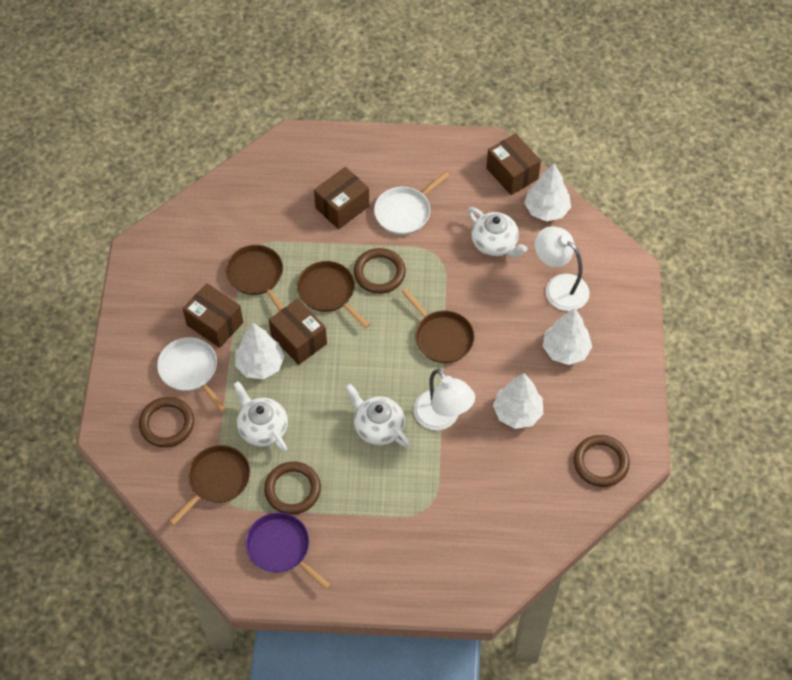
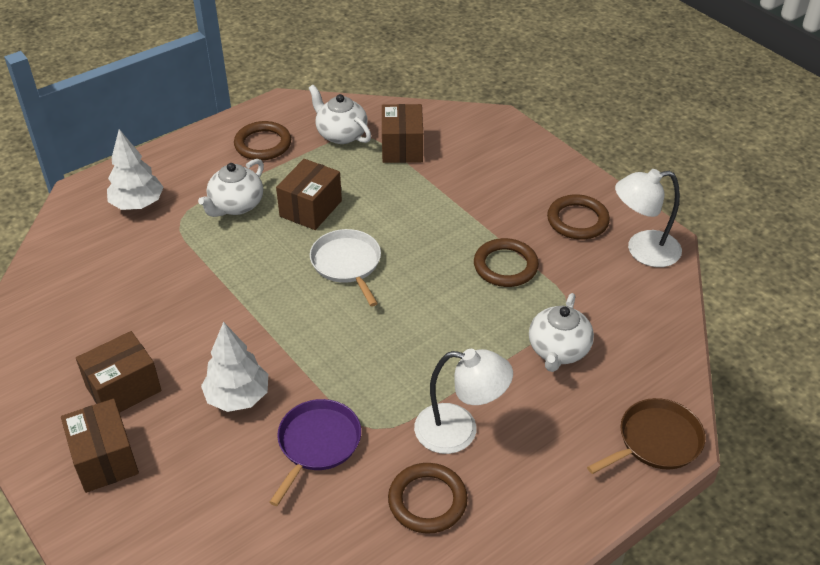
brown pan: 4 -> 1
white pan: 2 -> 1
white tree: 4 -> 2

